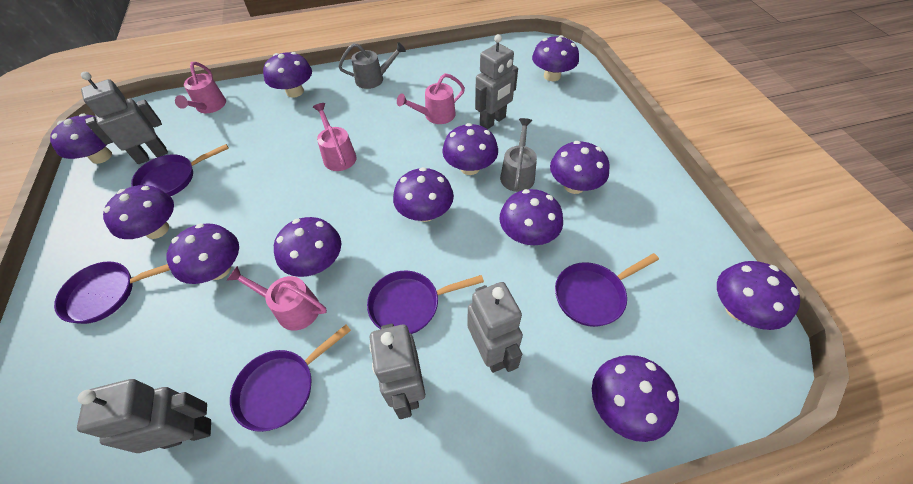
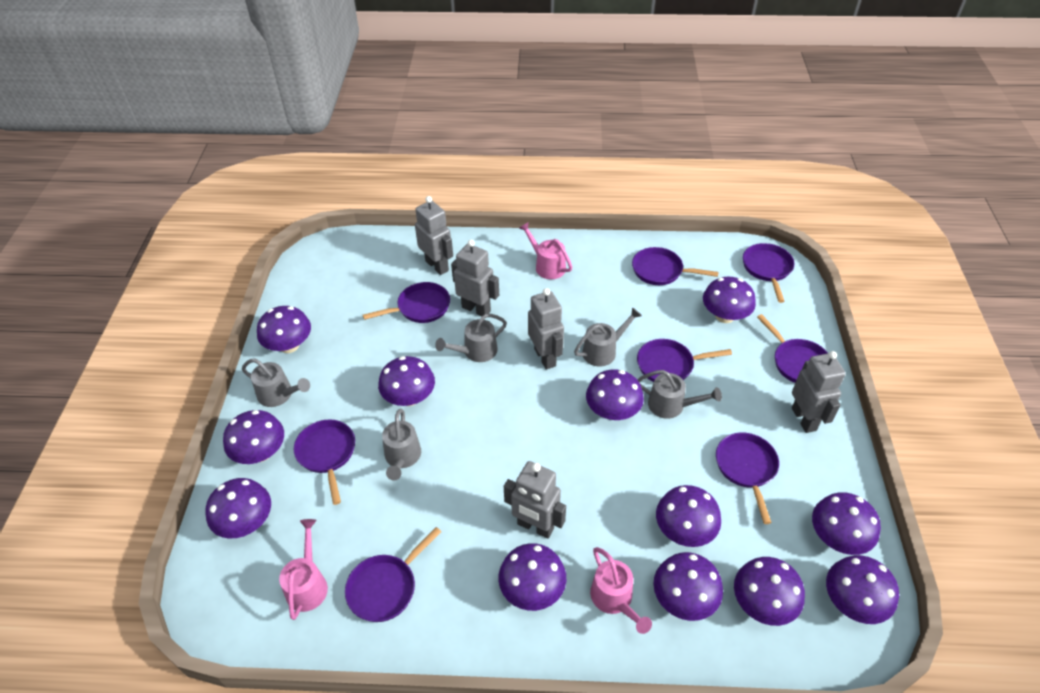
grey watering can: 2 -> 5
pink watering can: 4 -> 3
purple pan: 5 -> 8

